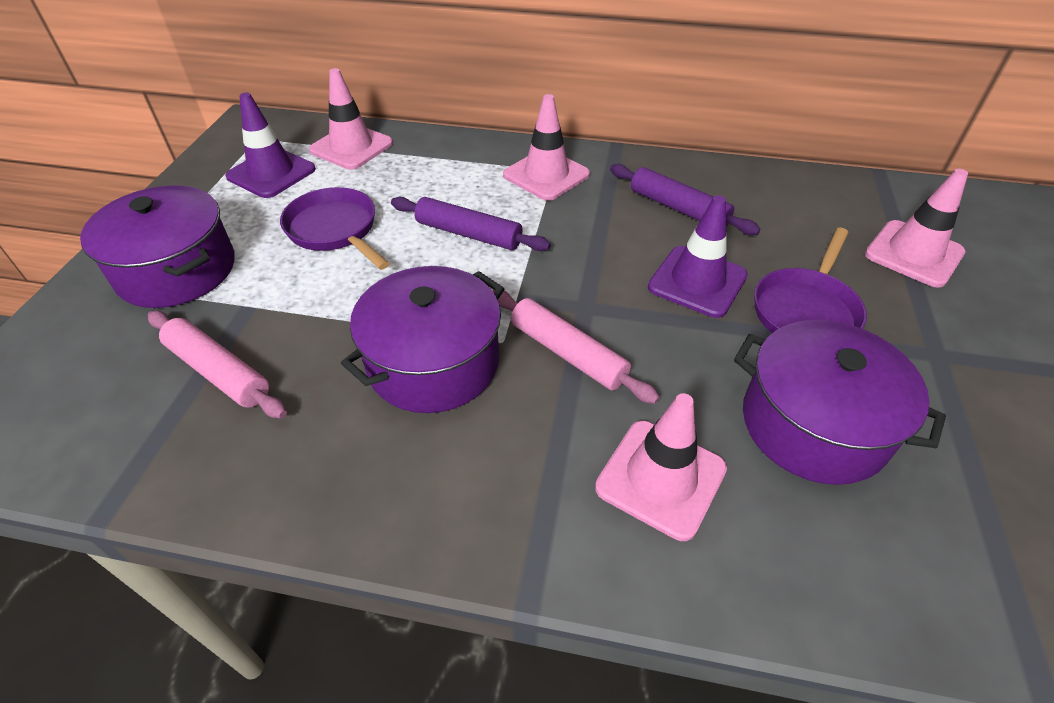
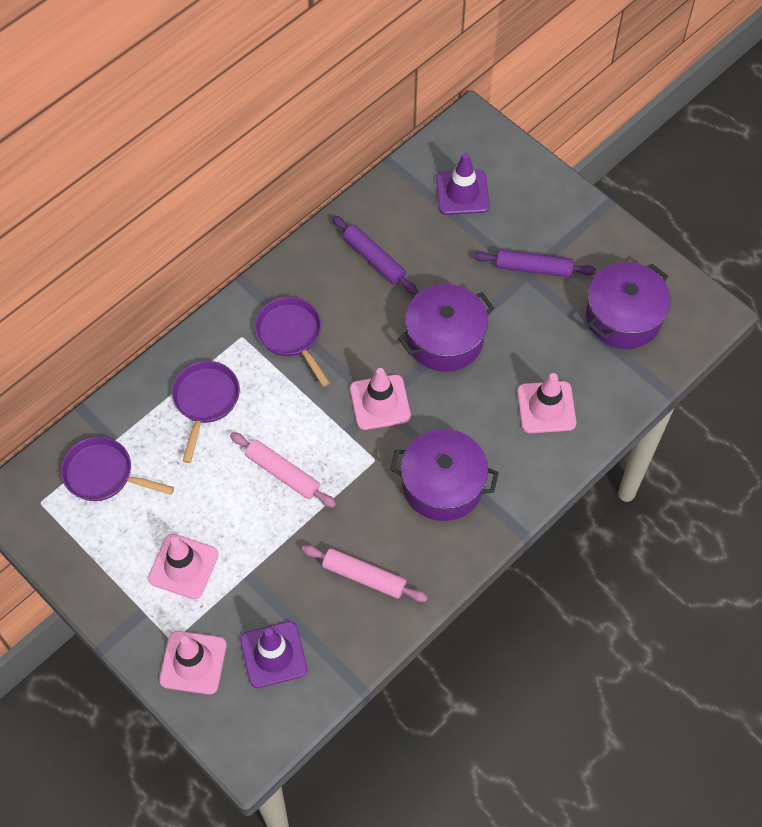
purple pan: 2 -> 3

